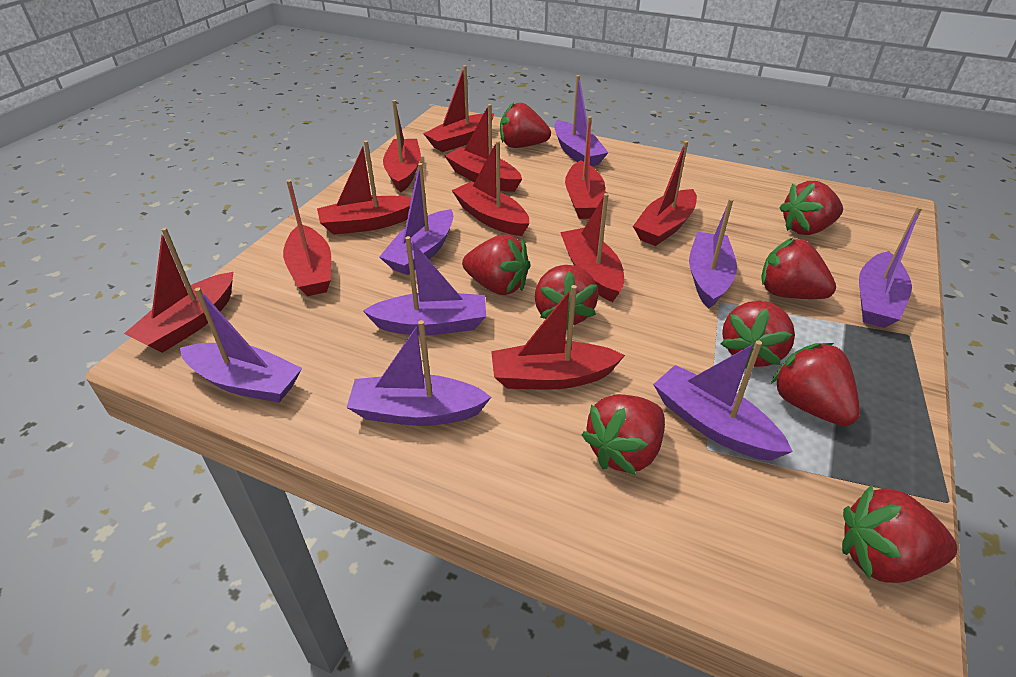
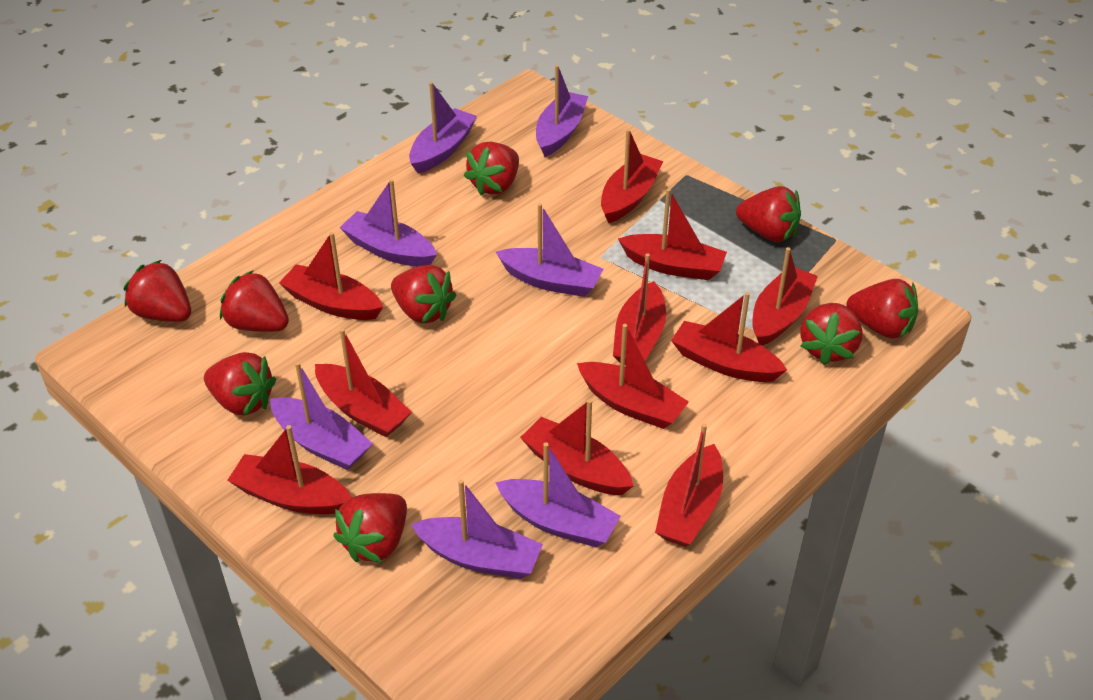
purple boat: 8 -> 7

